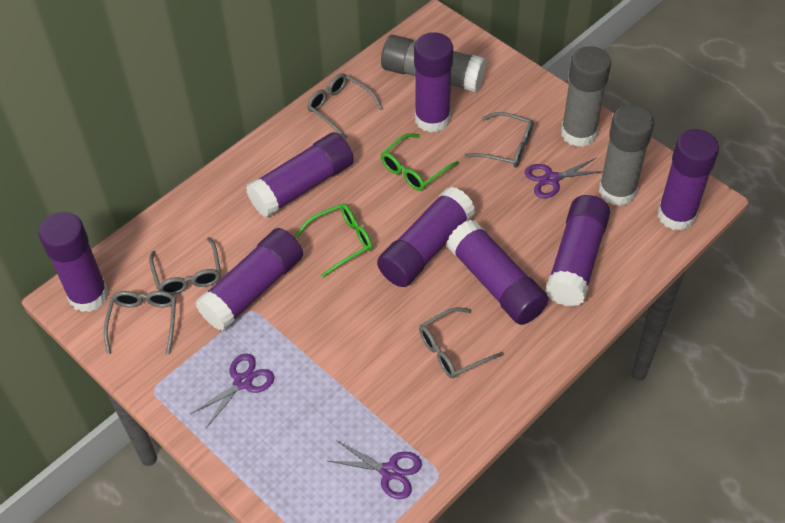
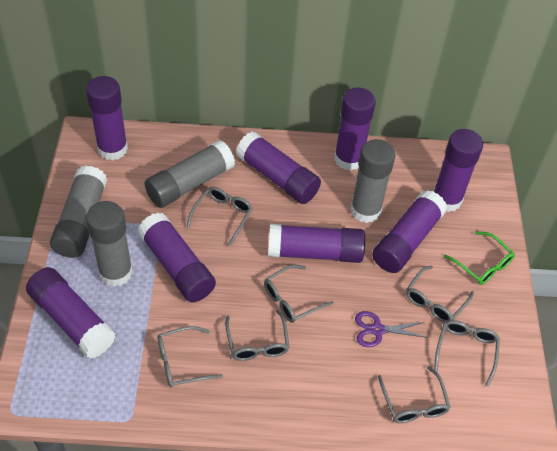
green glasses: 2 -> 1
grey glasses: 5 -> 7
grey glue stick: 3 -> 4
purple scissors: 3 -> 1

